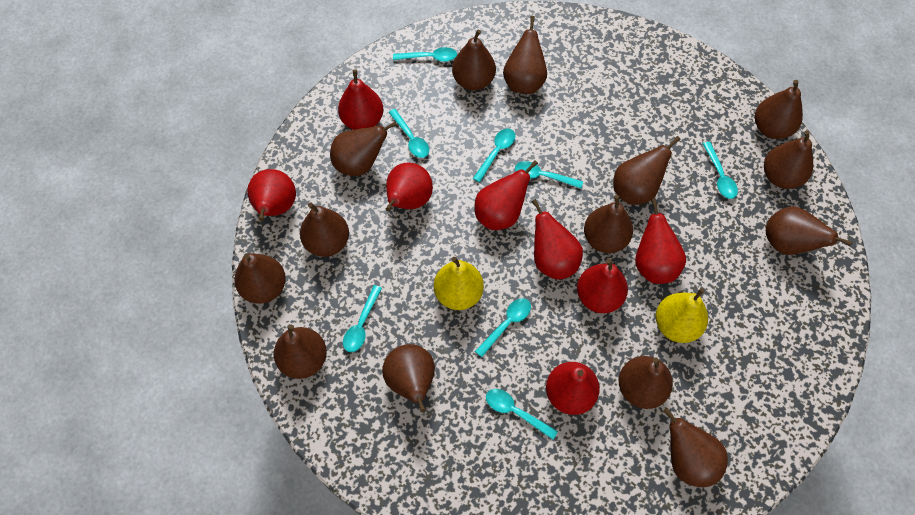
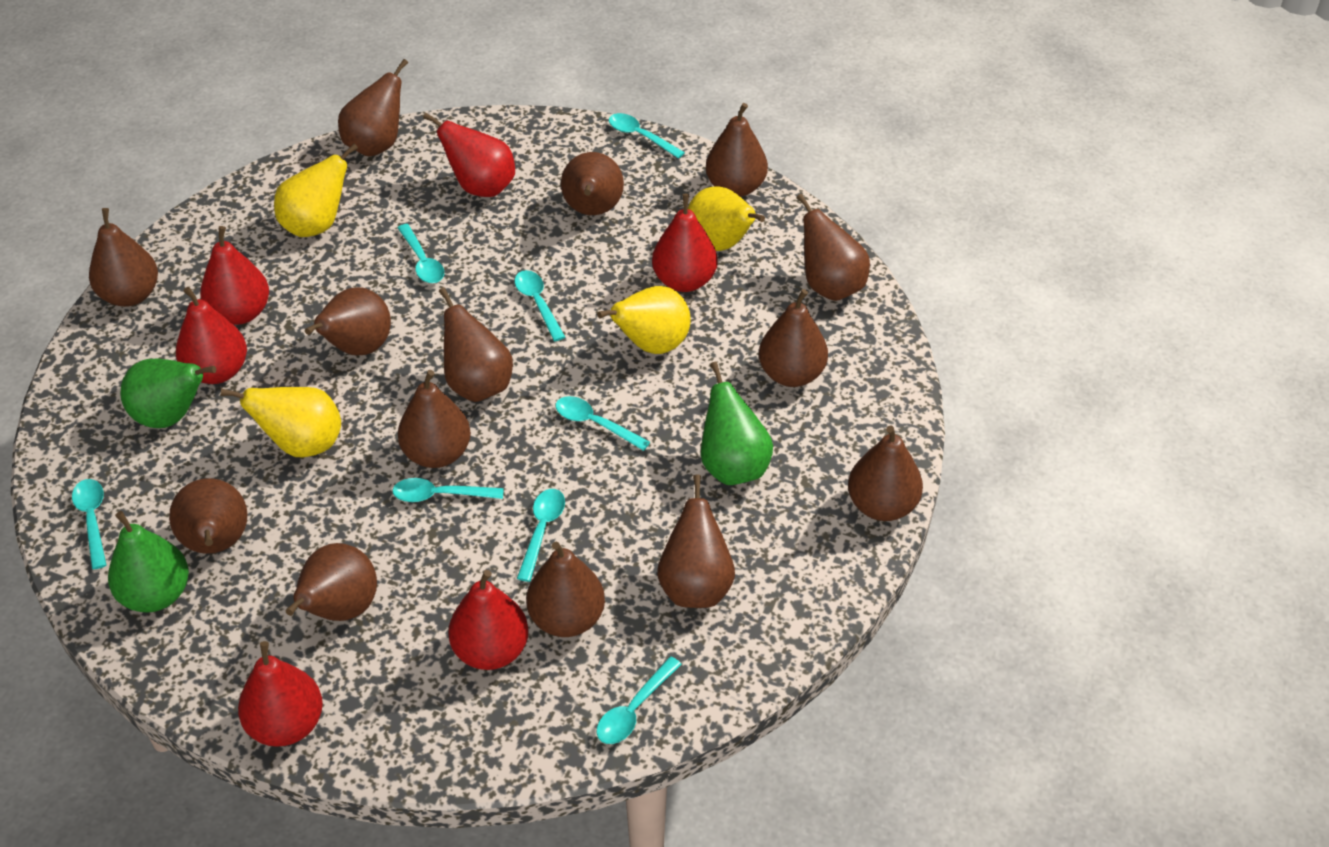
green pear: 0 -> 3
red pear: 8 -> 6
yellow pear: 2 -> 4

